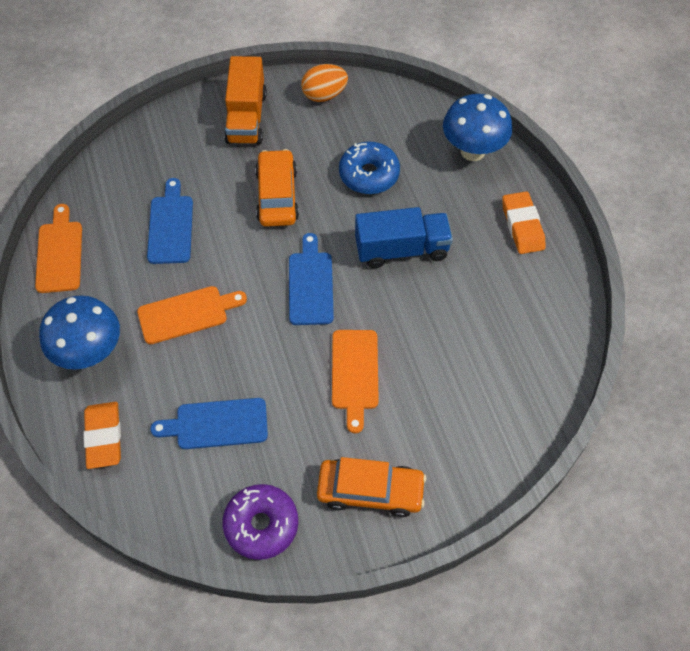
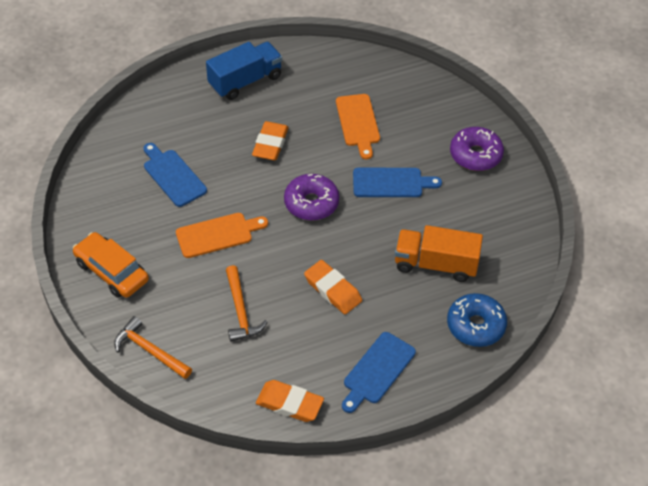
blue mushroom: 2 -> 0
orange car: 2 -> 1
orange cutting board: 3 -> 2
orange egg: 1 -> 0
orange eraser: 2 -> 3
orange hammer: 0 -> 2
purple donut: 1 -> 2

